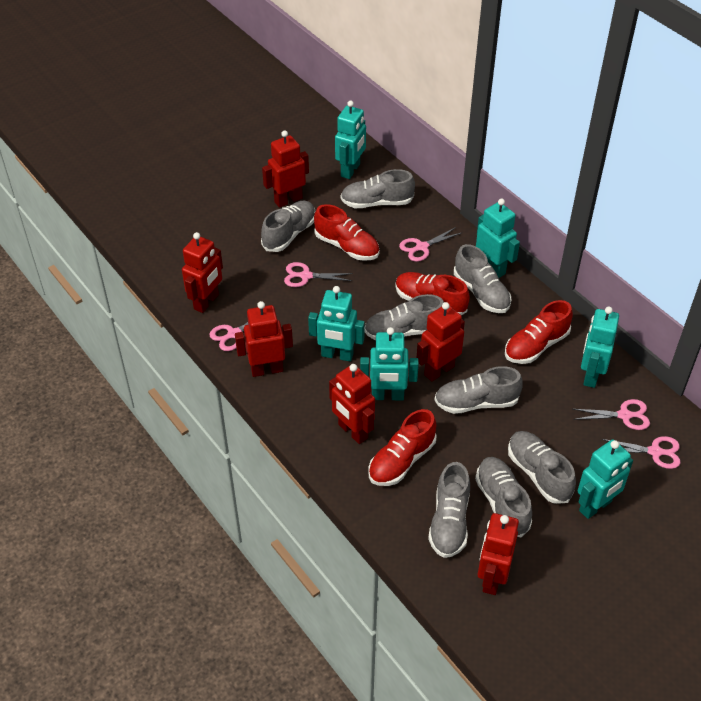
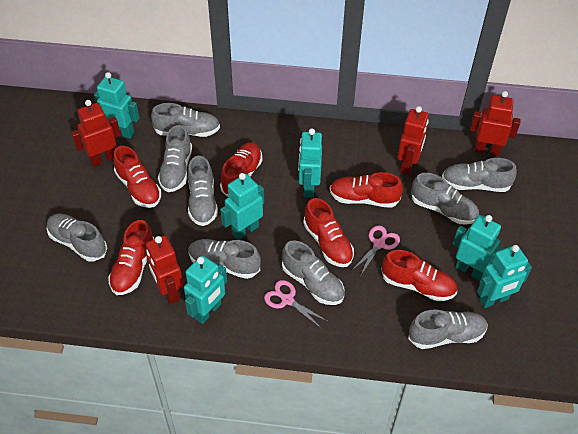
grey shoe: 8 -> 9
pink scissors: 5 -> 2
red robot: 6 -> 4
red shoe: 4 -> 6

